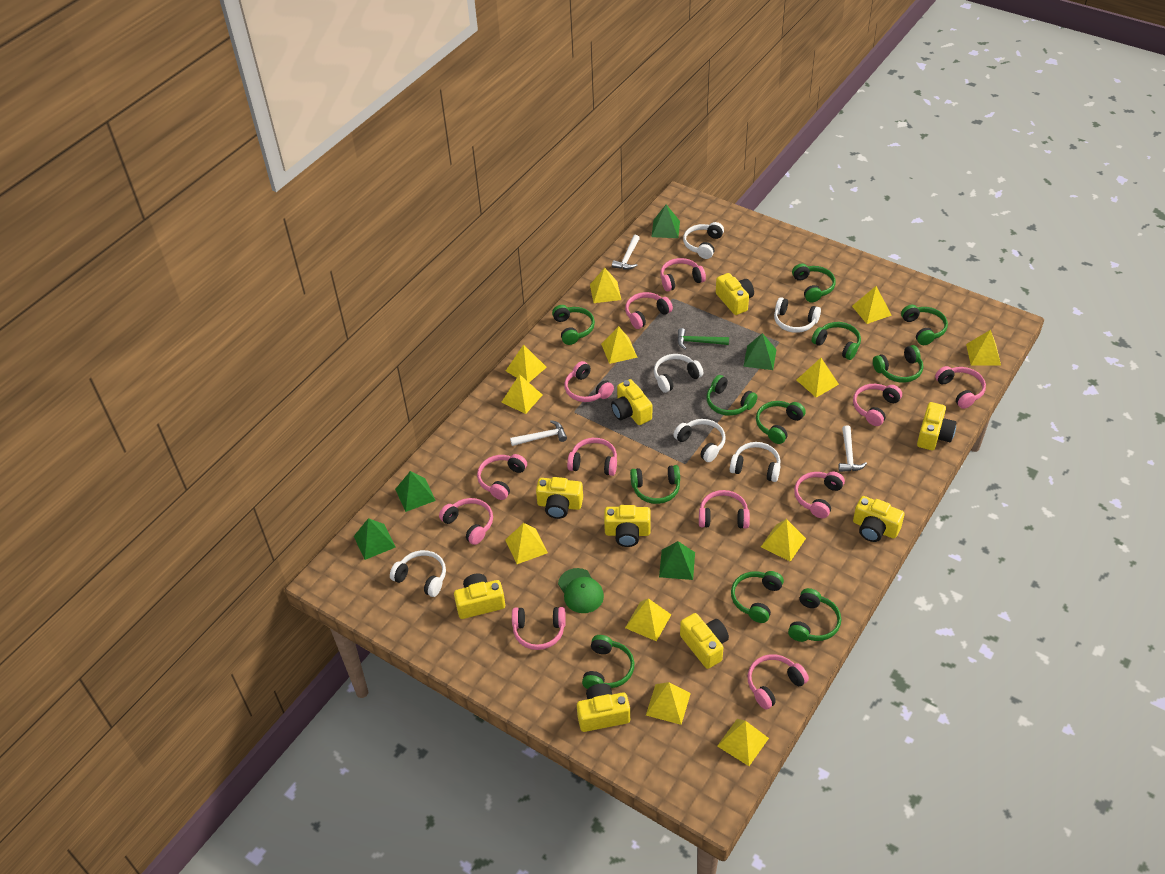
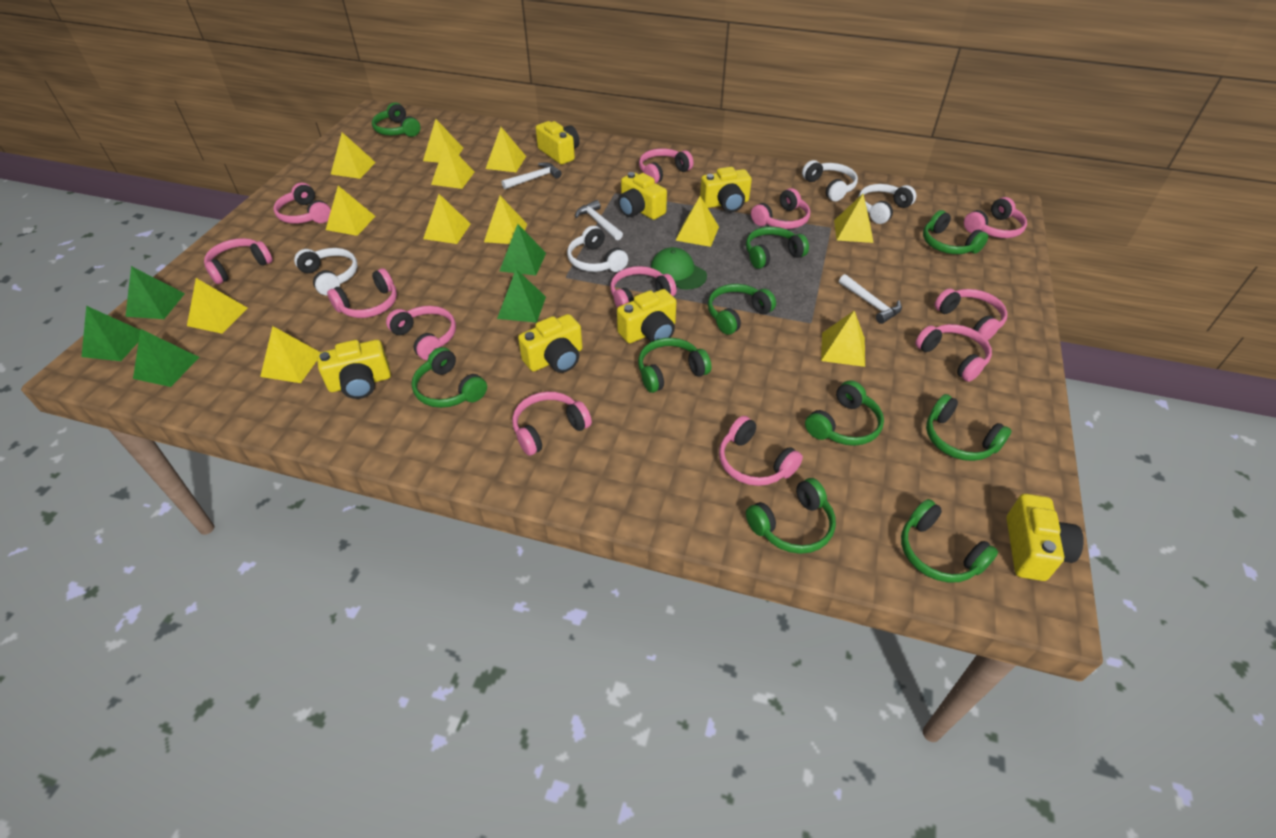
green hammer: 1 -> 0
green headphones: 11 -> 10
white headphones: 6 -> 4
yellow camera: 9 -> 7

